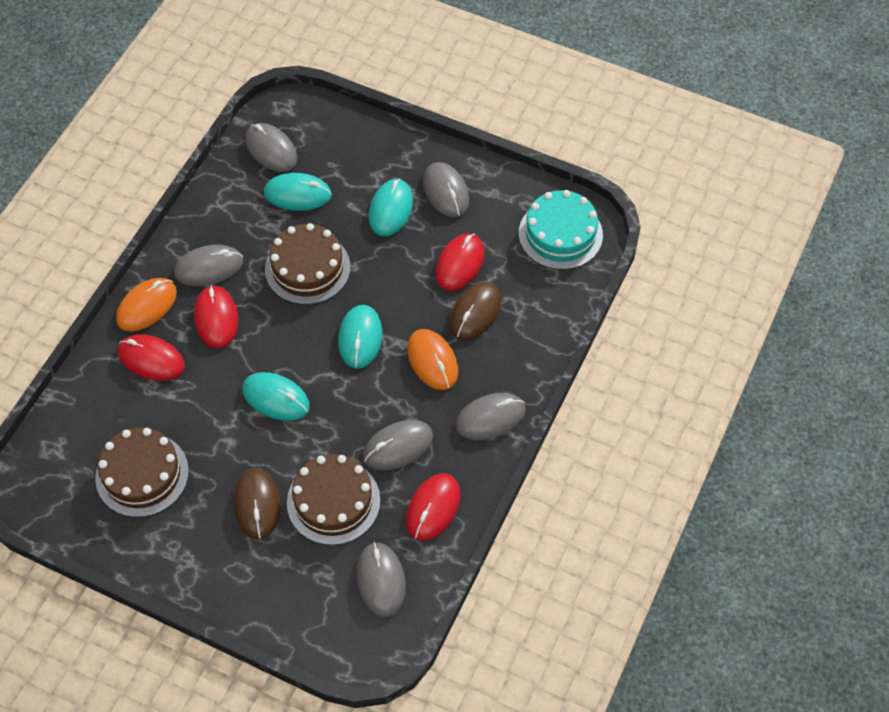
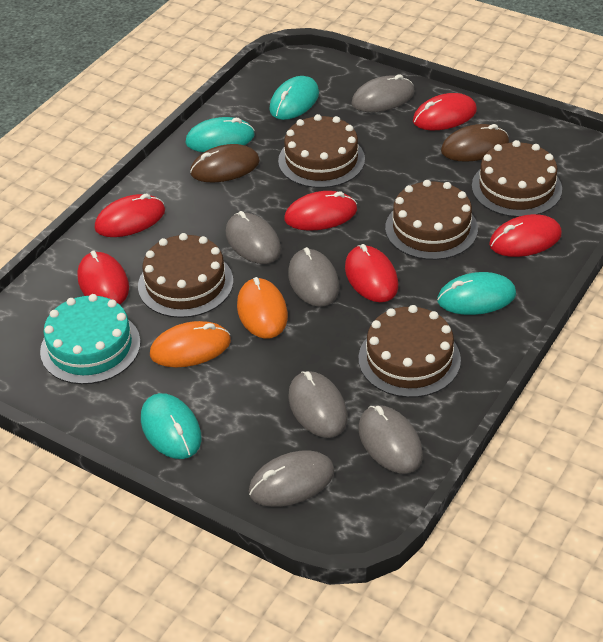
brown cake: 3 -> 5
red mouse: 4 -> 6

